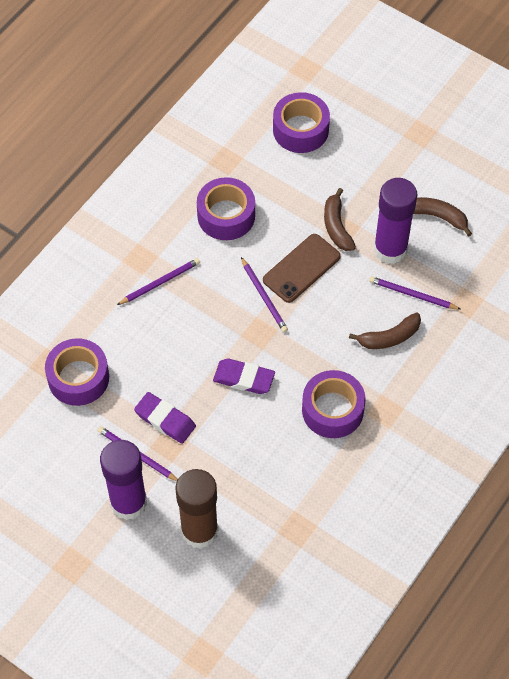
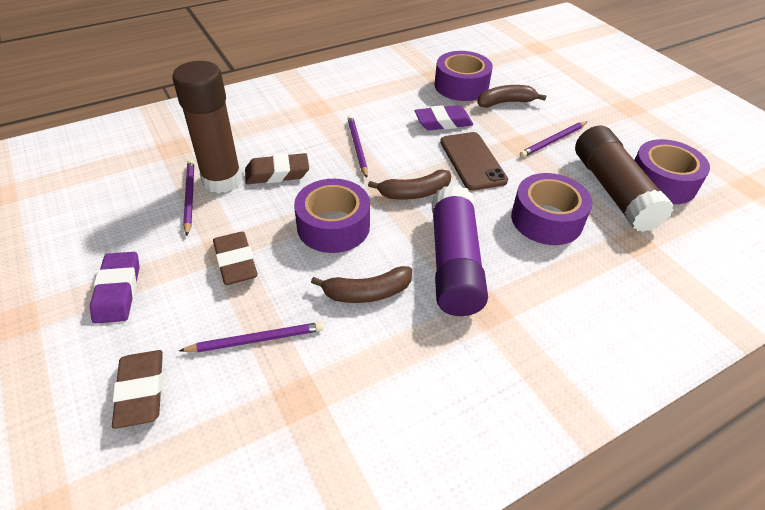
brown eraser: 0 -> 3
brown glue stick: 1 -> 2
purple glue stick: 2 -> 1

